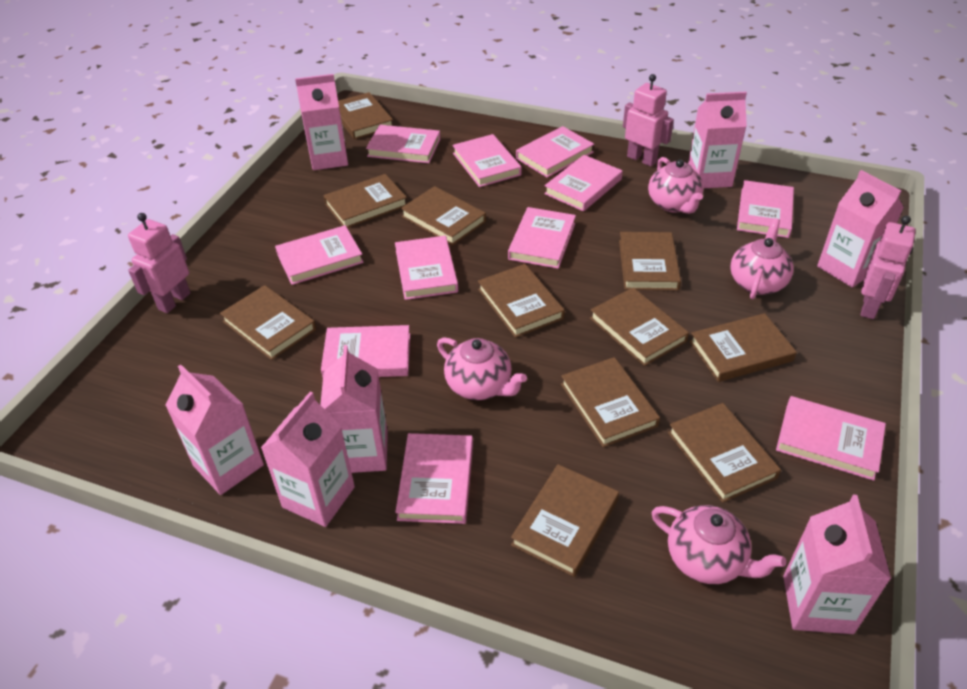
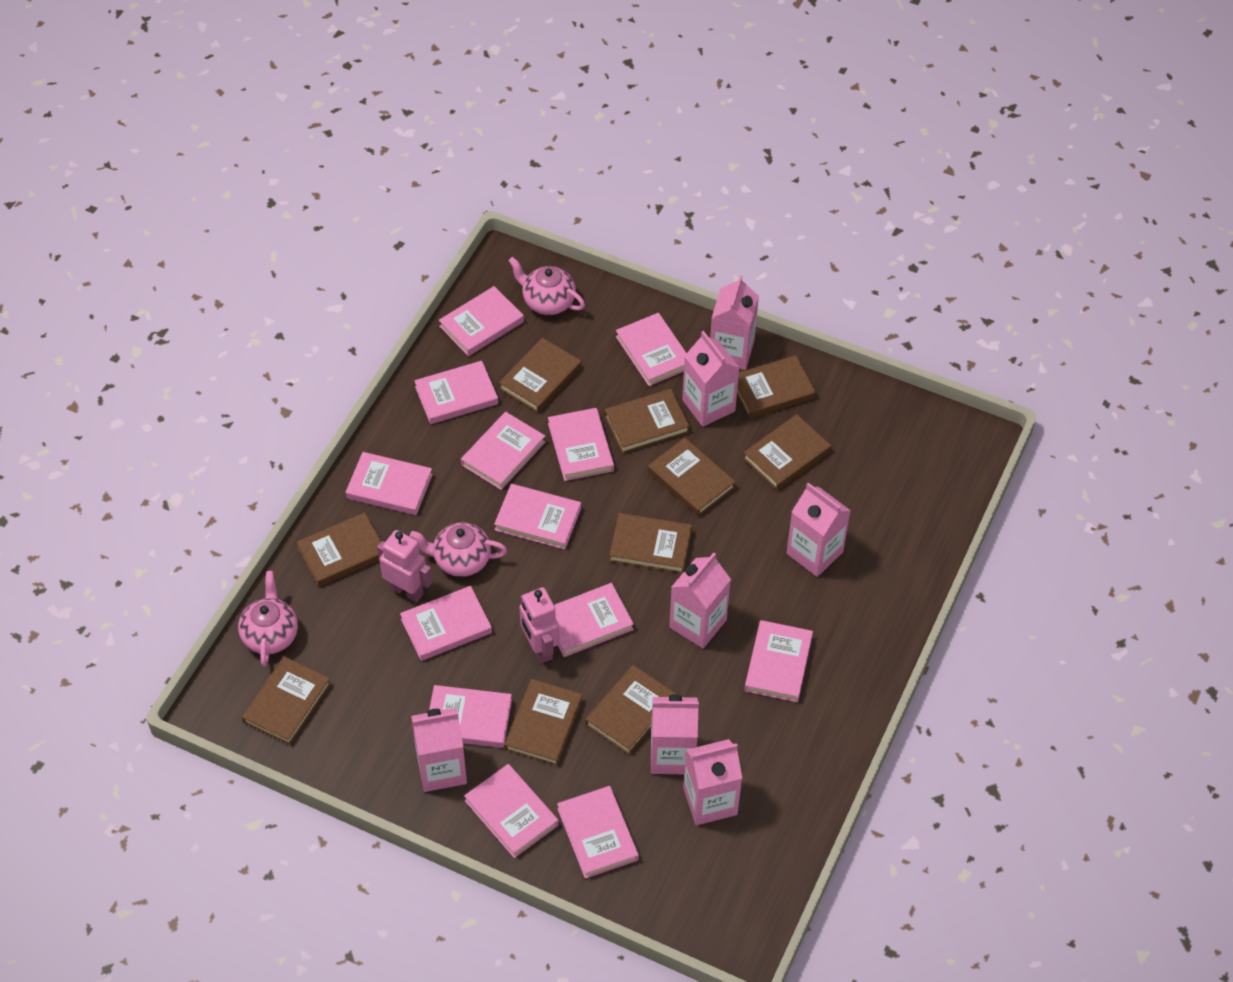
brown book: 11 -> 10
pink book: 11 -> 13
pink robot: 3 -> 2
pink teapot: 4 -> 3

